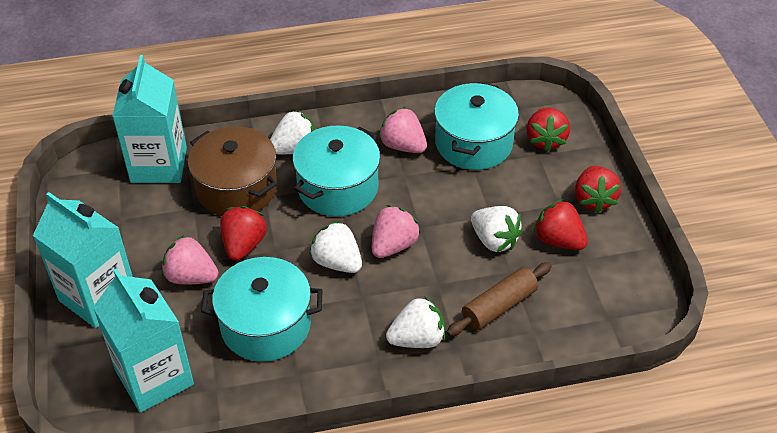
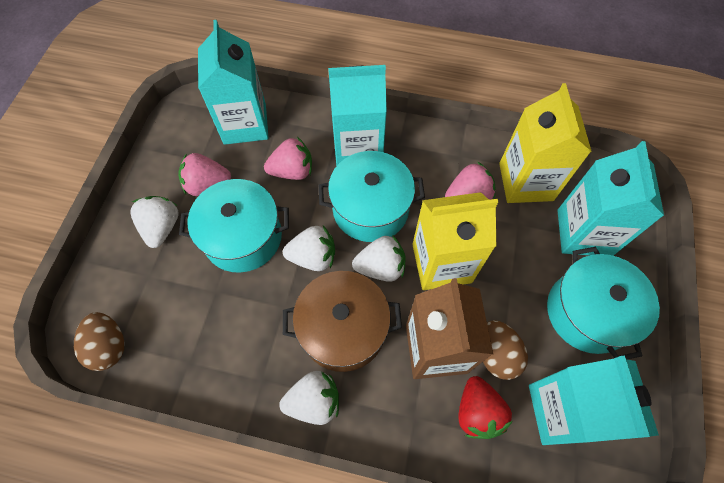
brown carton: 0 -> 1
brown egg: 0 -> 2
brown rolling pin: 1 -> 0
red strawberry: 4 -> 1
turquoise carton: 3 -> 4
yellow carton: 0 -> 2

